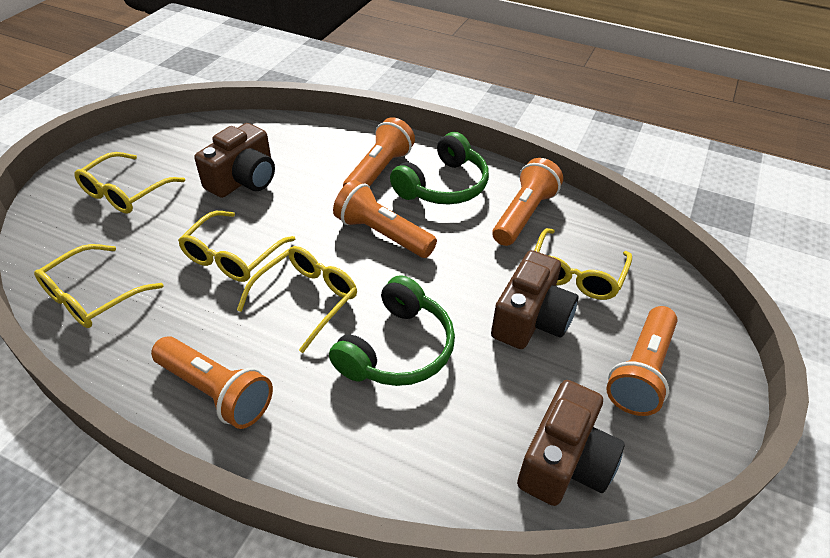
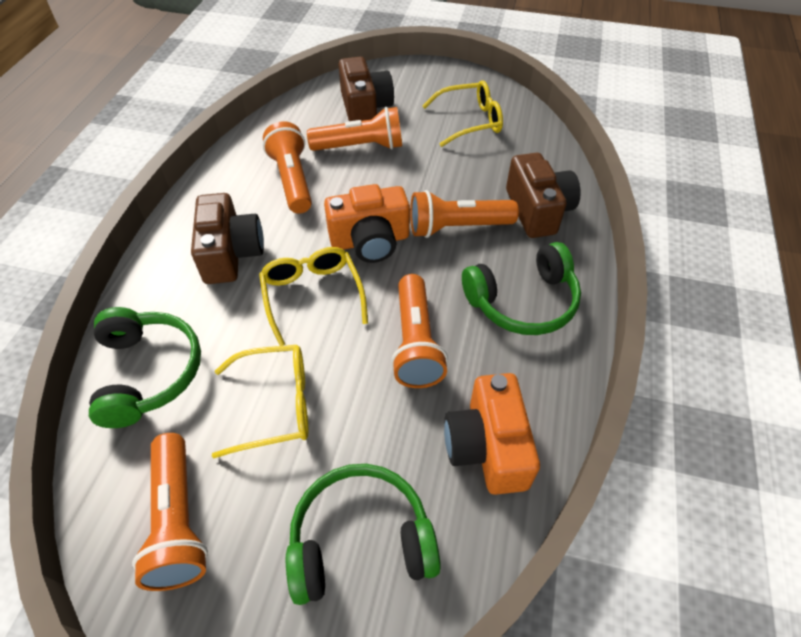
green headphones: 2 -> 3
orange camera: 0 -> 2
yellow glasses: 5 -> 3

